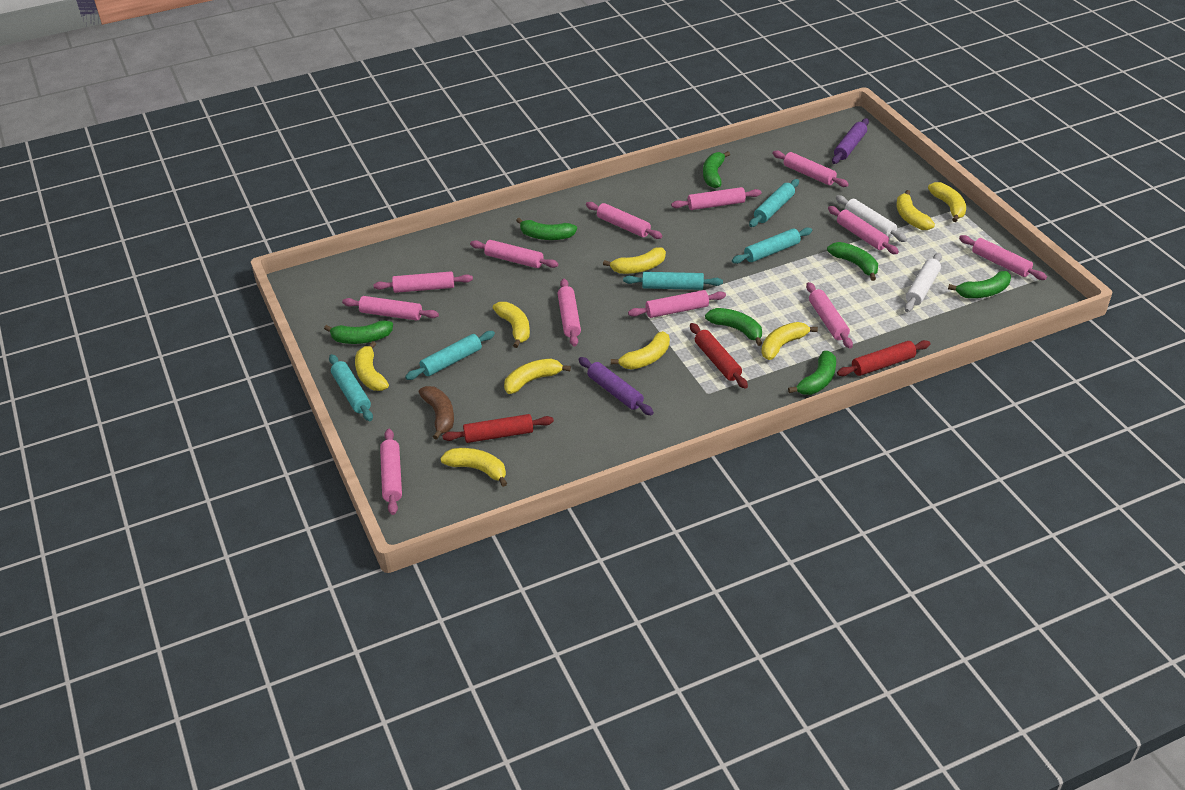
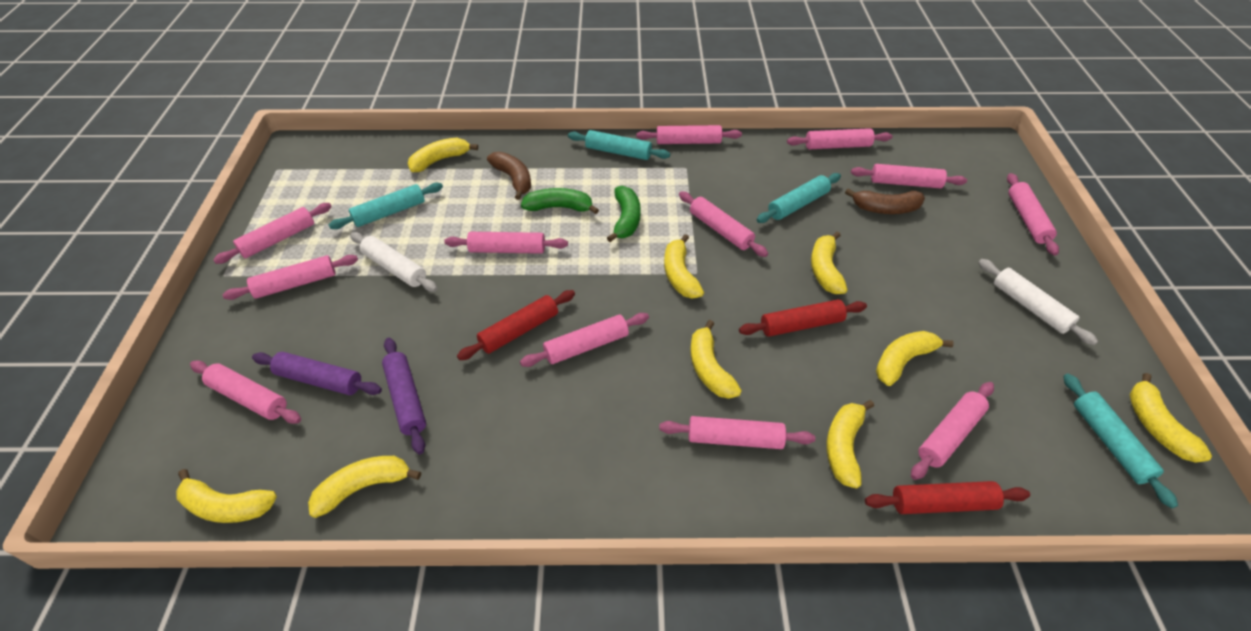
brown banana: 1 -> 2
green banana: 7 -> 2
turquoise rolling pin: 5 -> 4

